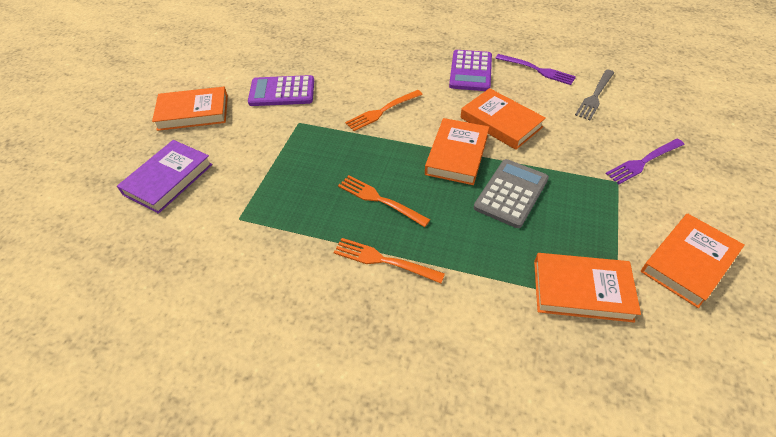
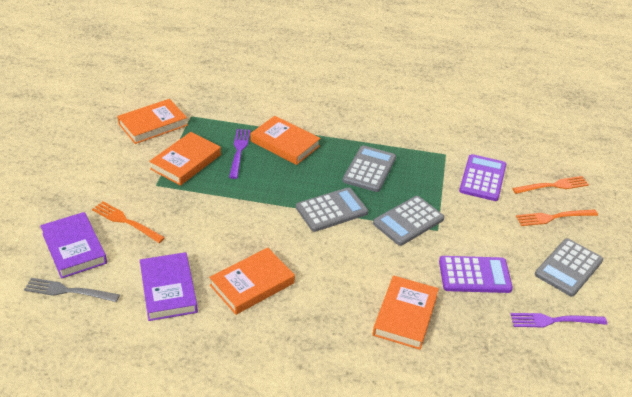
grey calculator: 1 -> 4
purple book: 1 -> 2

